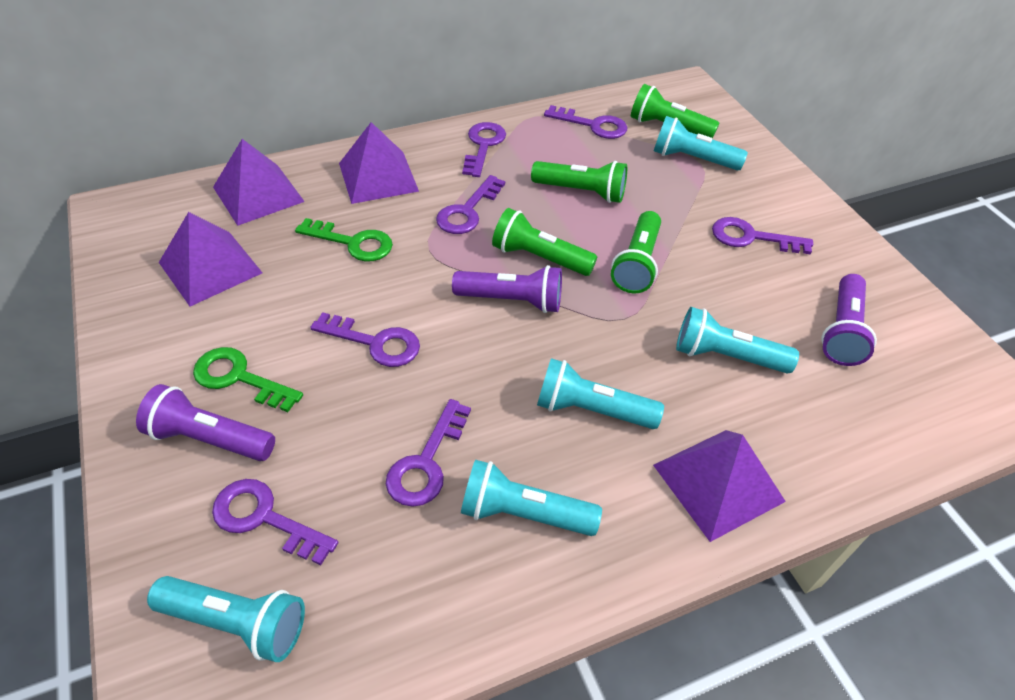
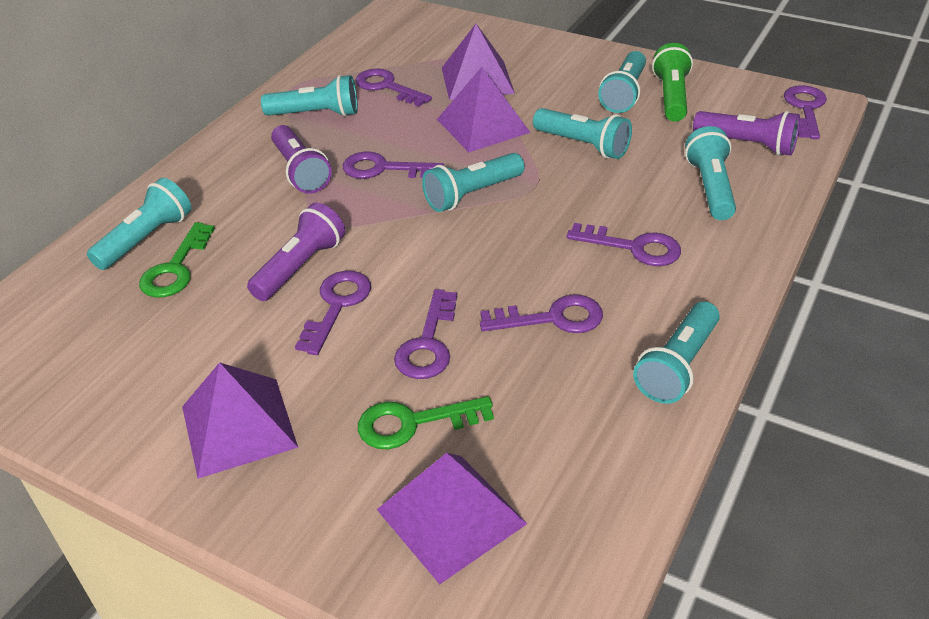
green flashlight: 4 -> 1
turquoise flashlight: 5 -> 7

